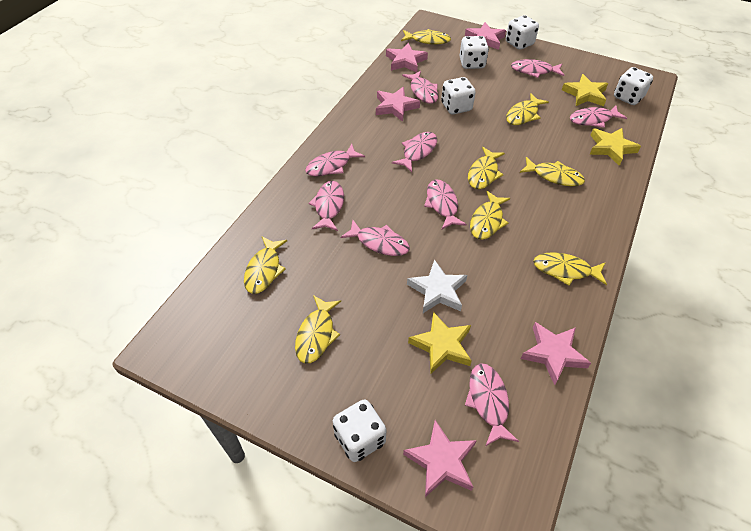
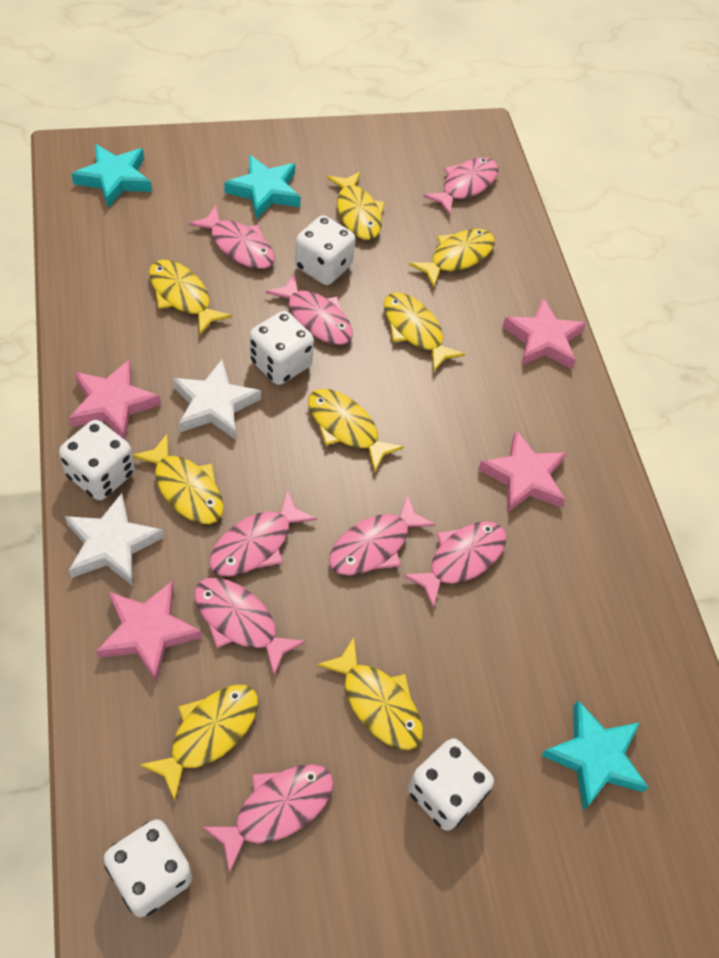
pink fish: 9 -> 8
pink star: 5 -> 4
turquoise star: 0 -> 3
white star: 1 -> 2
yellow star: 3 -> 0

